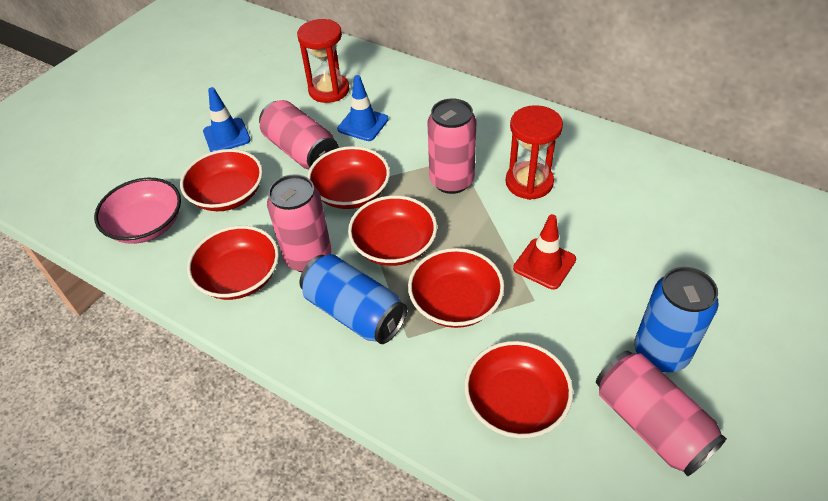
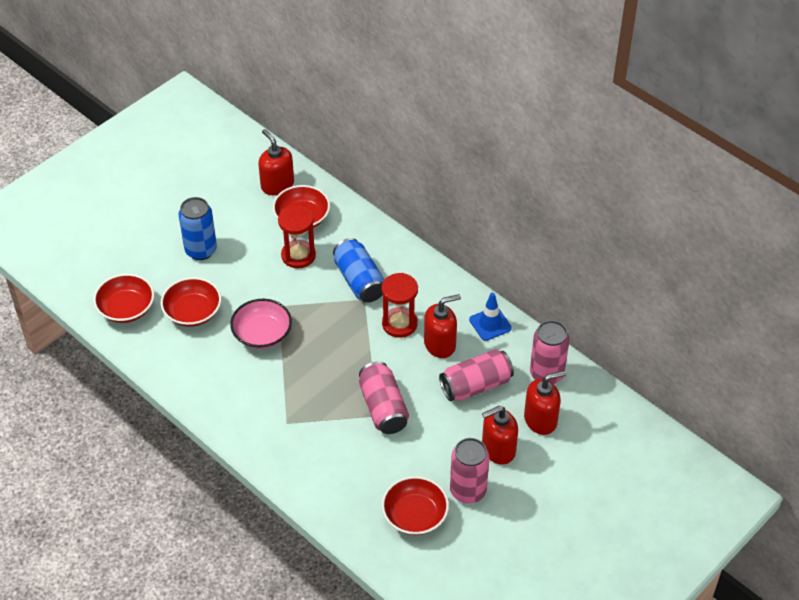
blue traffic cone: 2 -> 1
red bowl: 6 -> 4
red soap dispenser: 0 -> 4
red traffic cone: 1 -> 0

